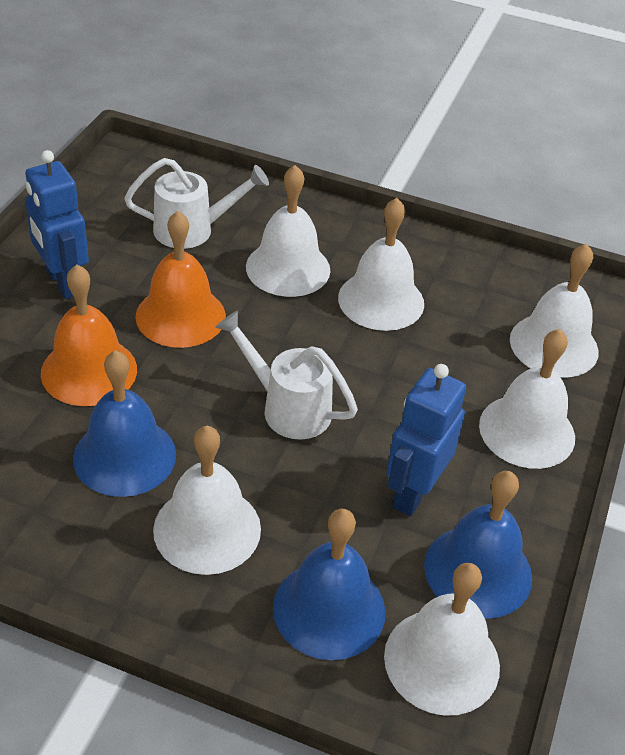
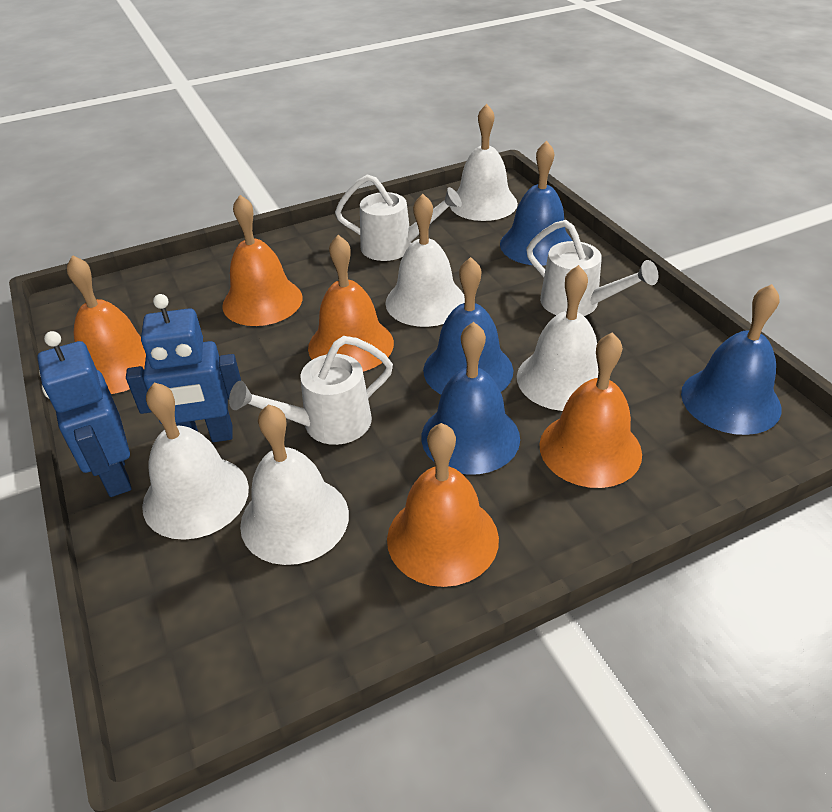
blue bell: 3 -> 4
orange bell: 2 -> 5
white bell: 6 -> 5
white watering can: 2 -> 3

